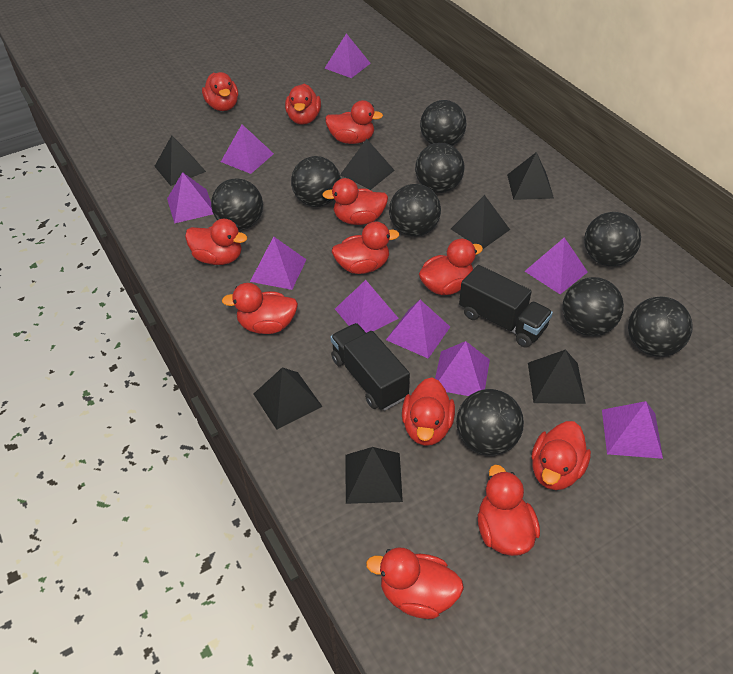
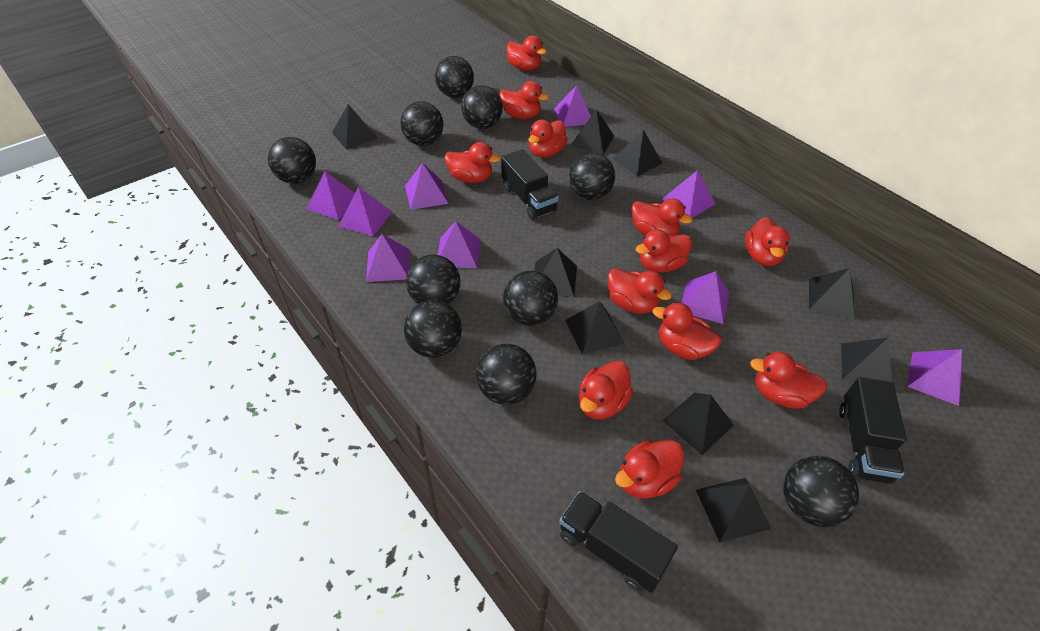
black ball: 9 -> 10
black pyramid: 7 -> 9
black truck: 2 -> 3

